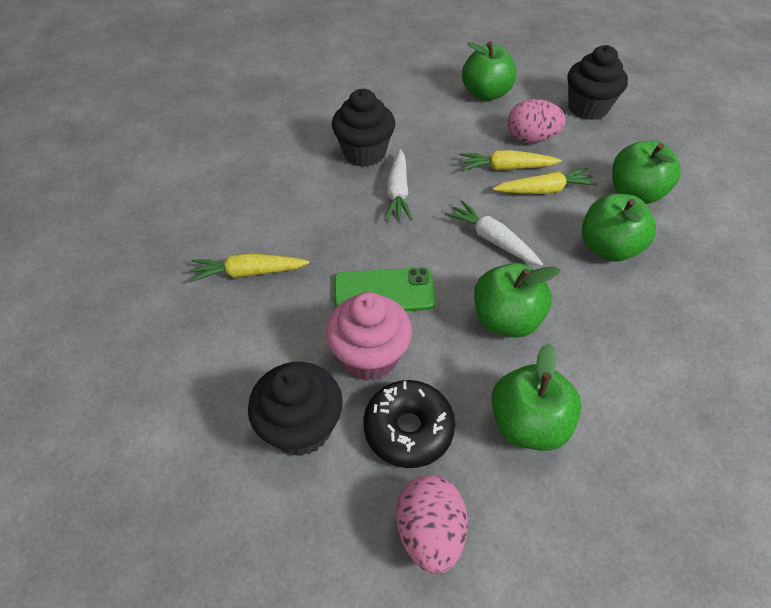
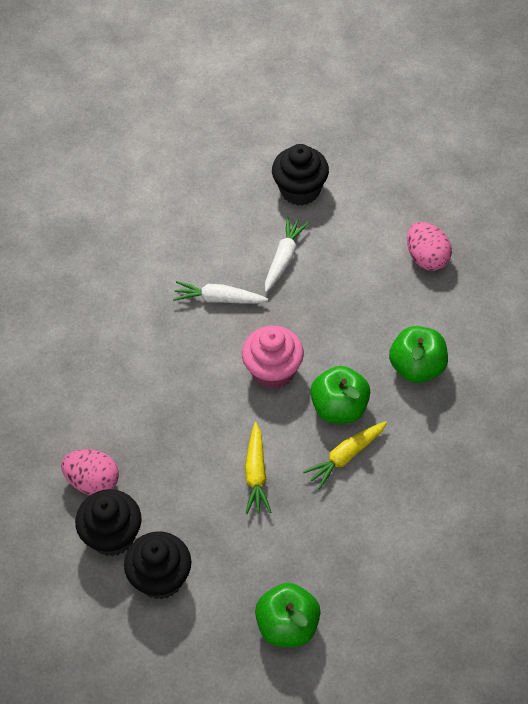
black donut: 1 -> 0
green apple: 5 -> 3
green phone: 1 -> 0
yellow carrot: 3 -> 2

